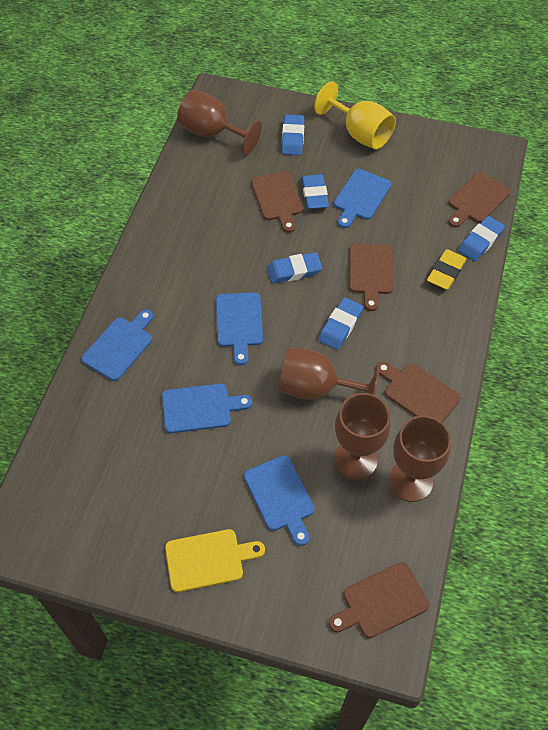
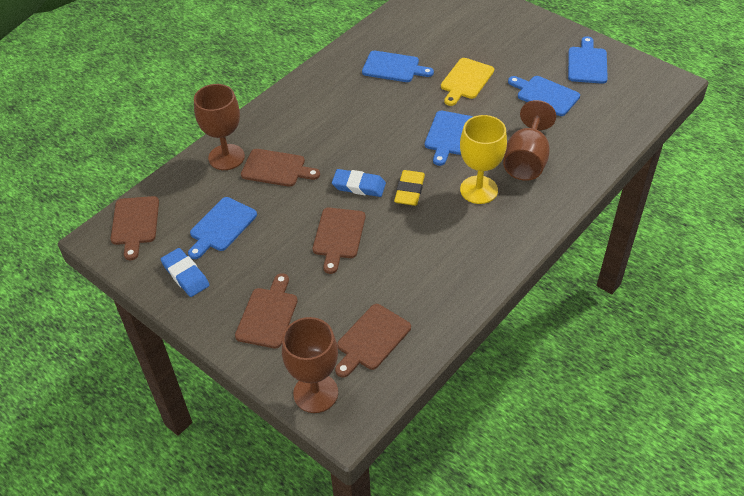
blue eraser: 5 -> 2
brown goblet: 4 -> 3

